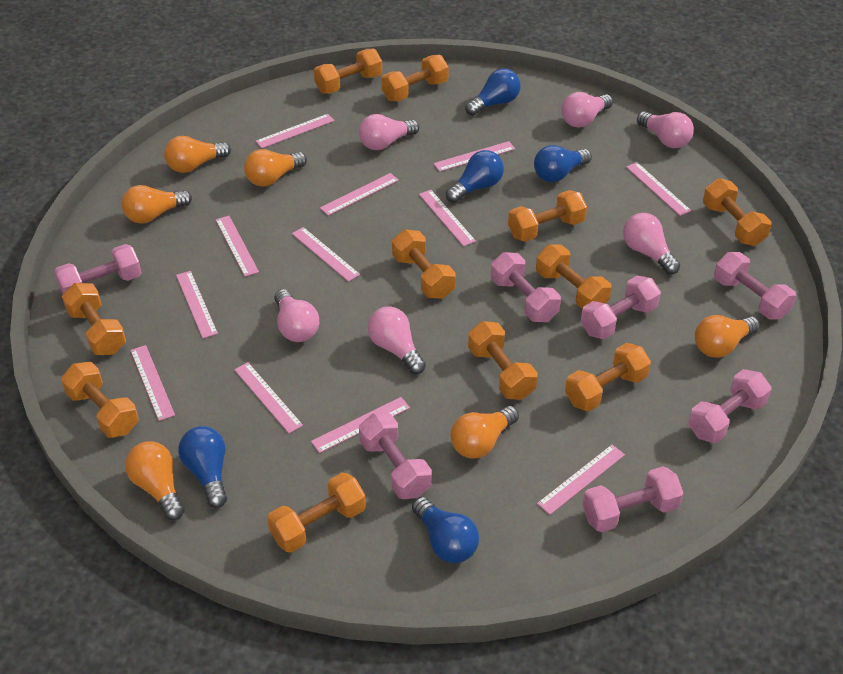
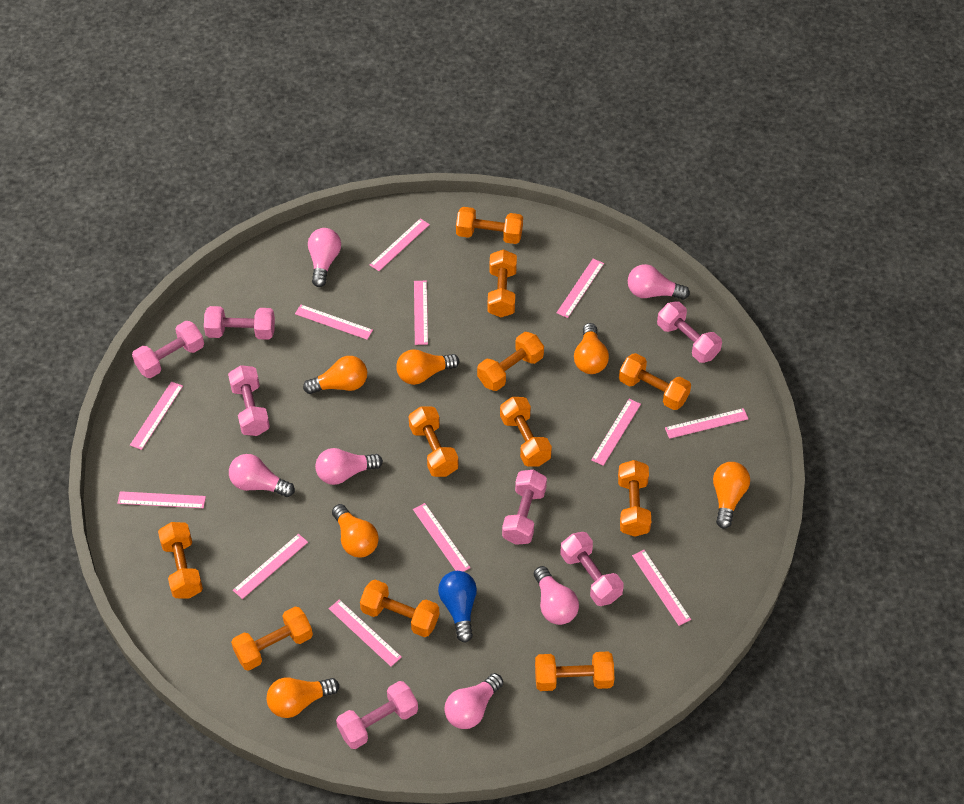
blue light bulb: 5 -> 1

